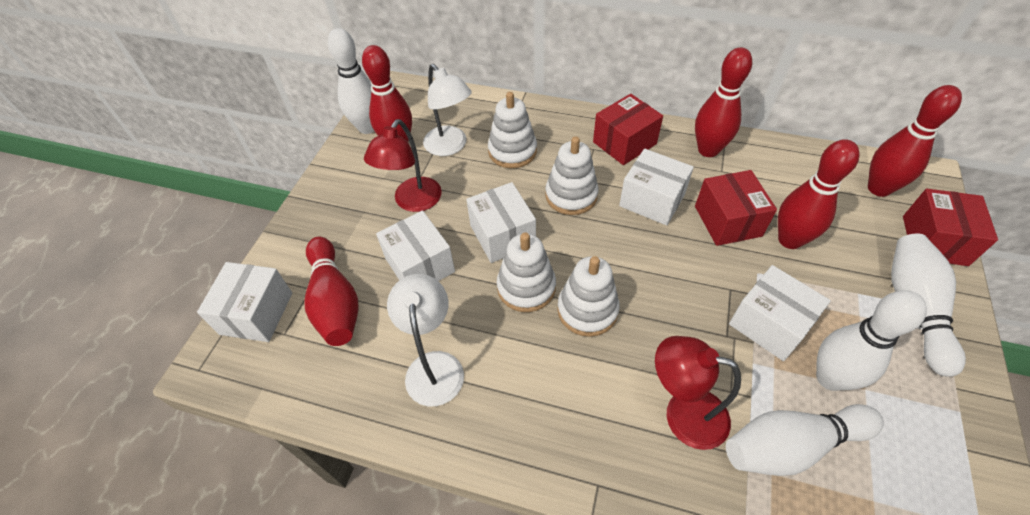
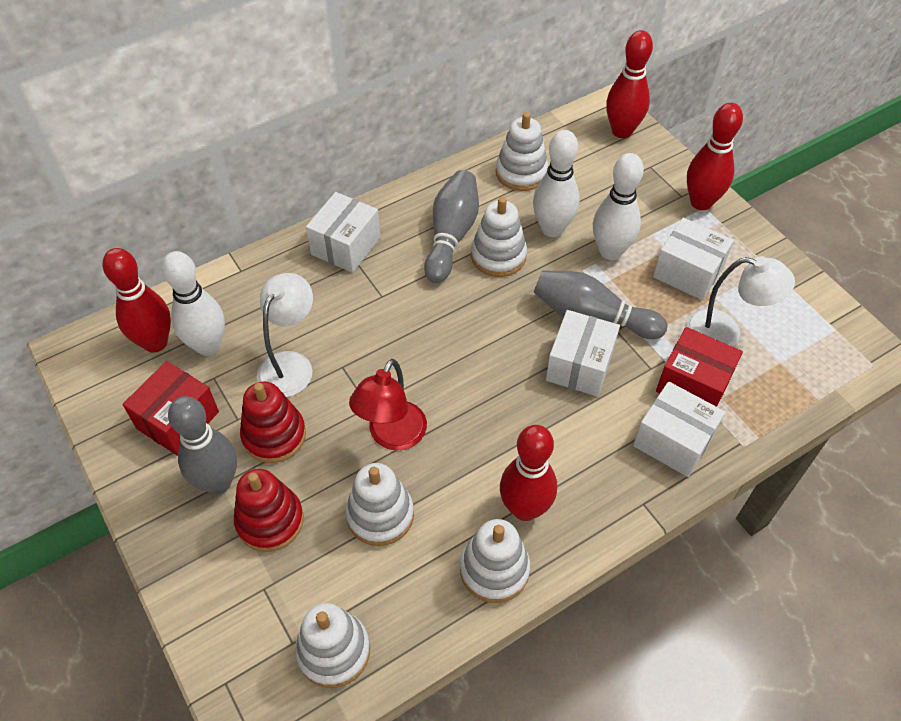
grey bowling pin: 0 -> 3
red bowling pin: 5 -> 4
red box: 3 -> 2
red lamp: 2 -> 1
red stacking toy: 0 -> 2
white bowling pin: 4 -> 3
white box: 5 -> 4
white stacking toy: 4 -> 5

